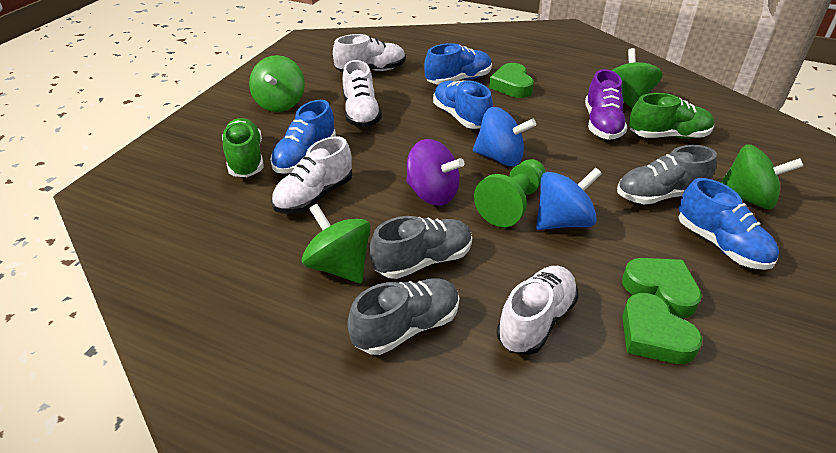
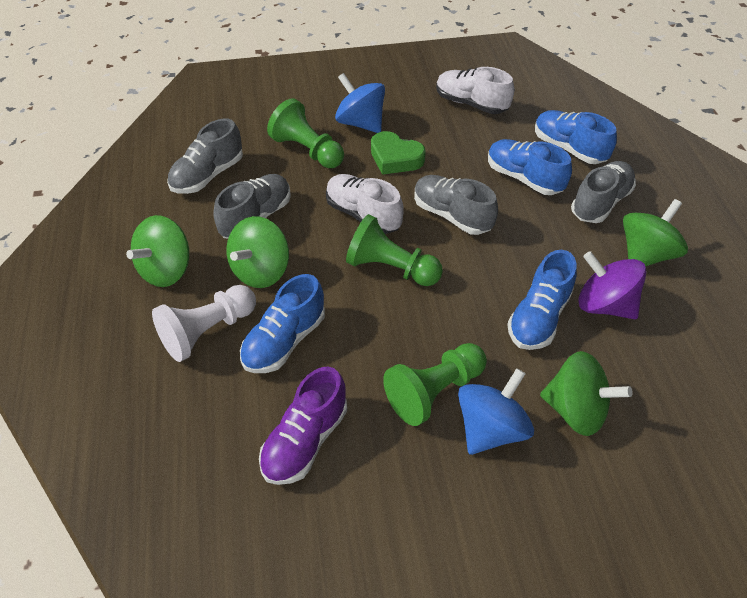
green heart: 3 -> 1
green pawn: 1 -> 3
green shoe: 2 -> 0
grey shoe: 3 -> 4
white pawn: 0 -> 1
white shoe: 4 -> 2

